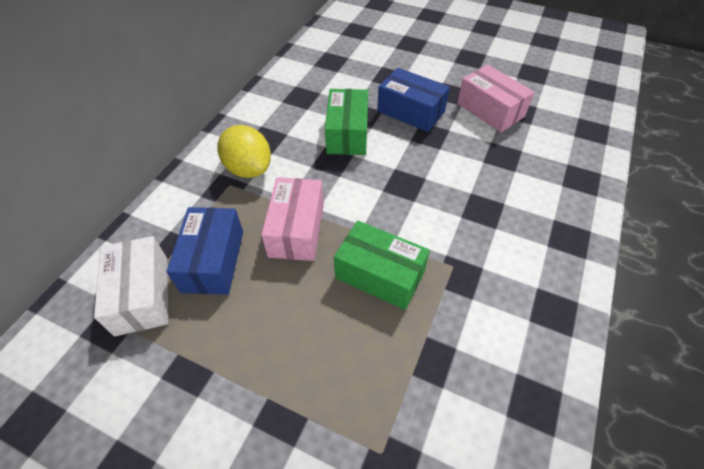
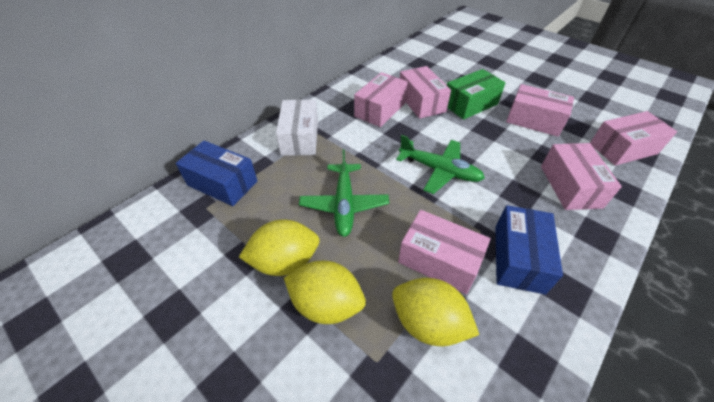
green box: 2 -> 1
green plane: 0 -> 2
pink box: 2 -> 6
yellow lemon: 1 -> 3

